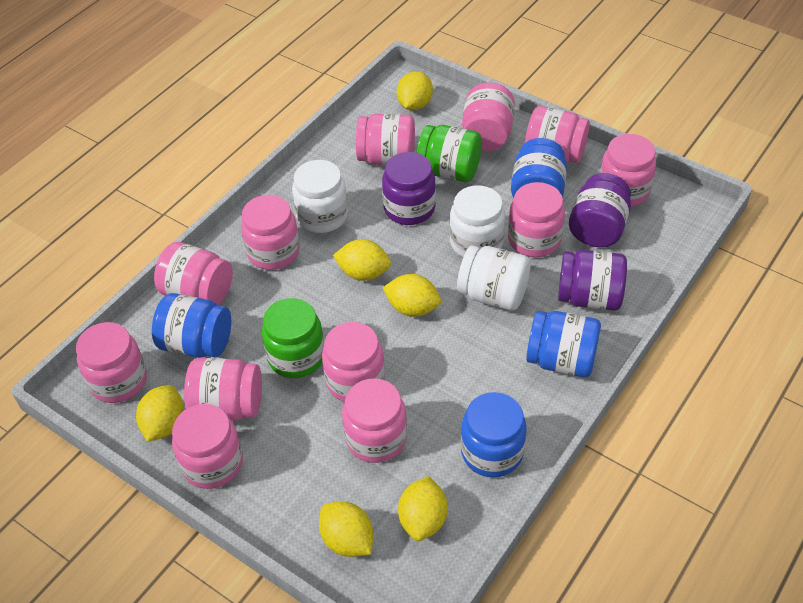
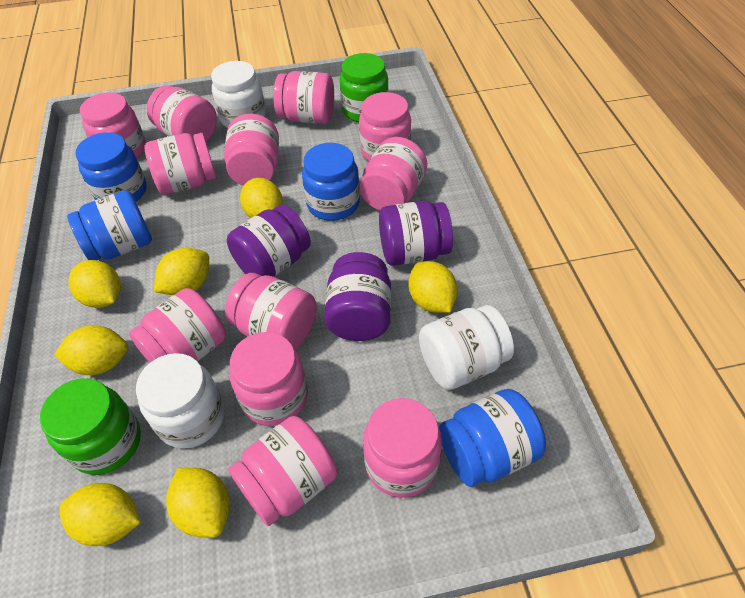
yellow lemon: 6 -> 7

